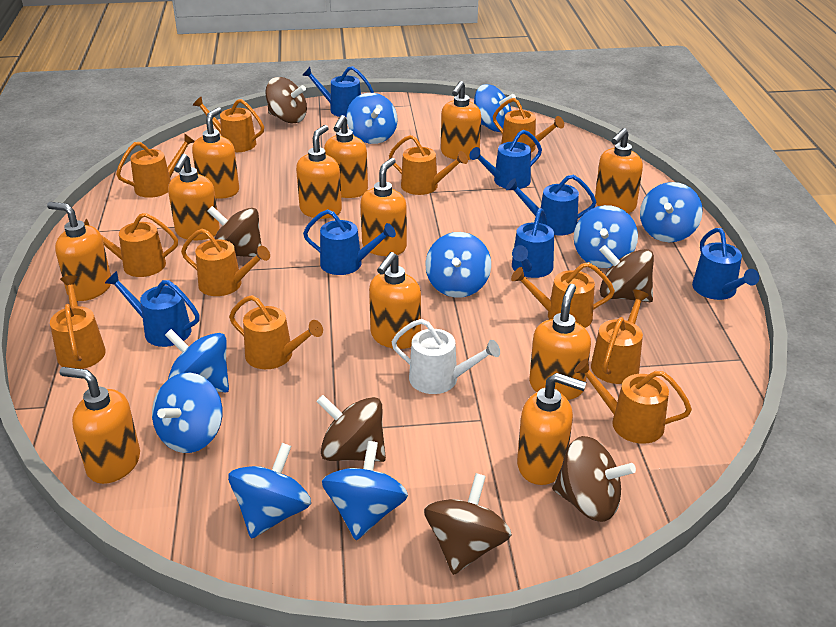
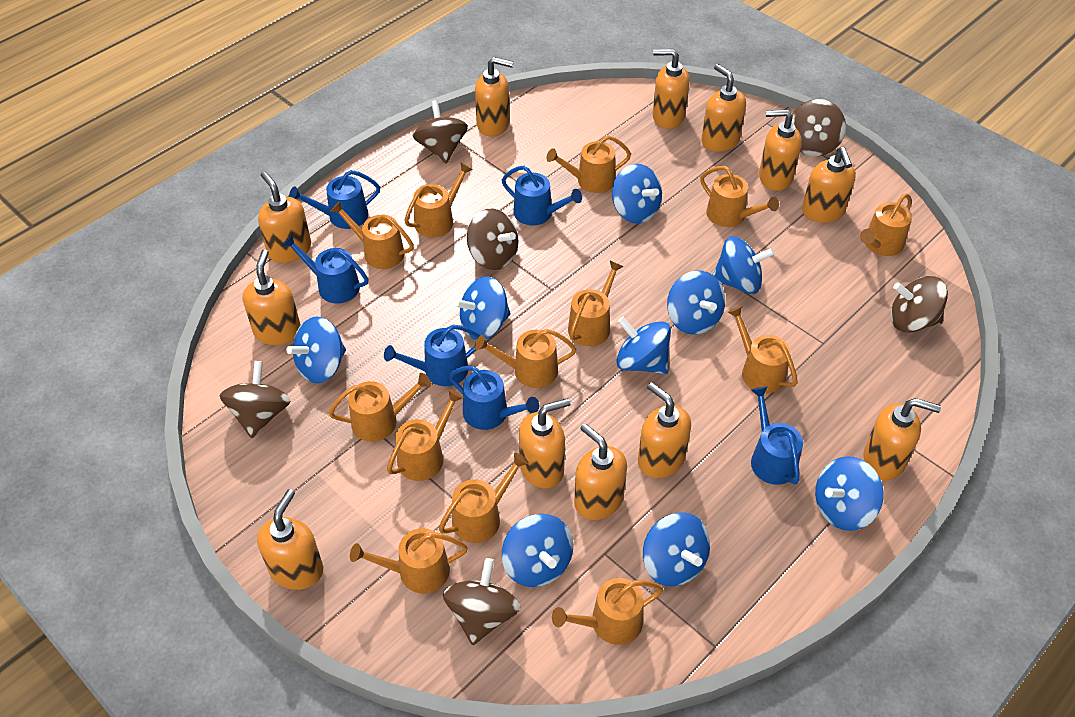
blue watering can: 7 -> 6
orange watering can: 11 -> 13
white watering can: 1 -> 0

